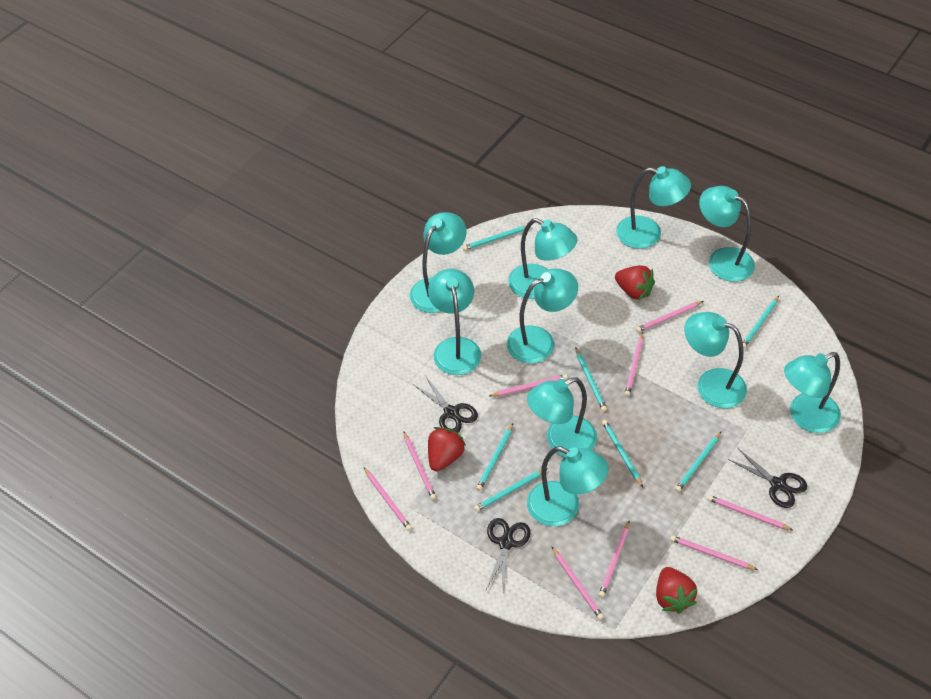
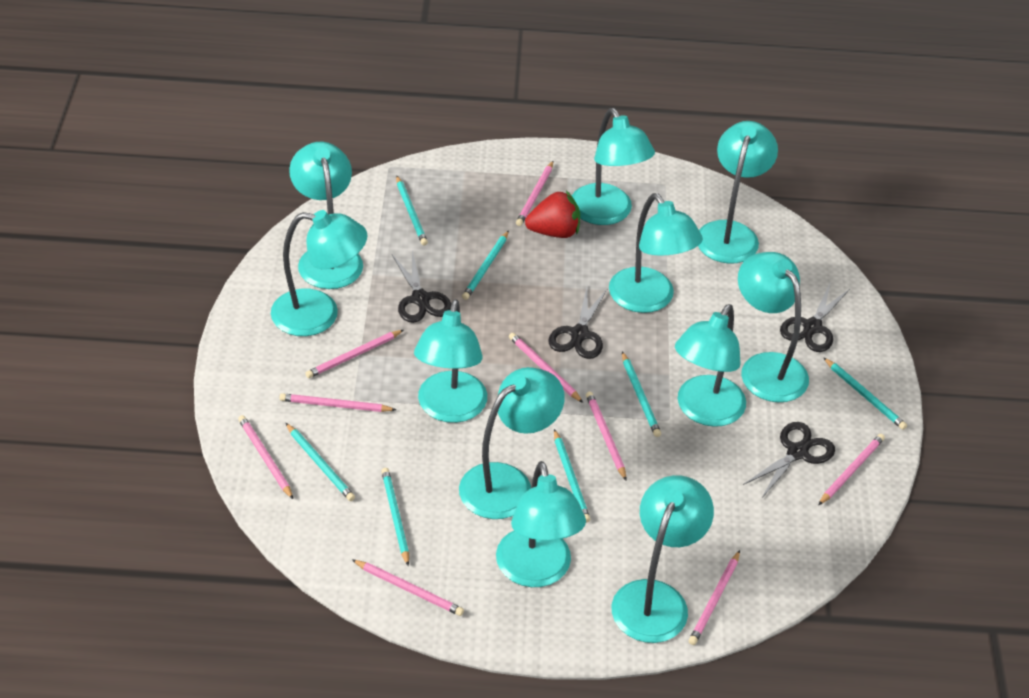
black scissors: 3 -> 4
red strawberry: 3 -> 1
turquoise lamp: 10 -> 11

